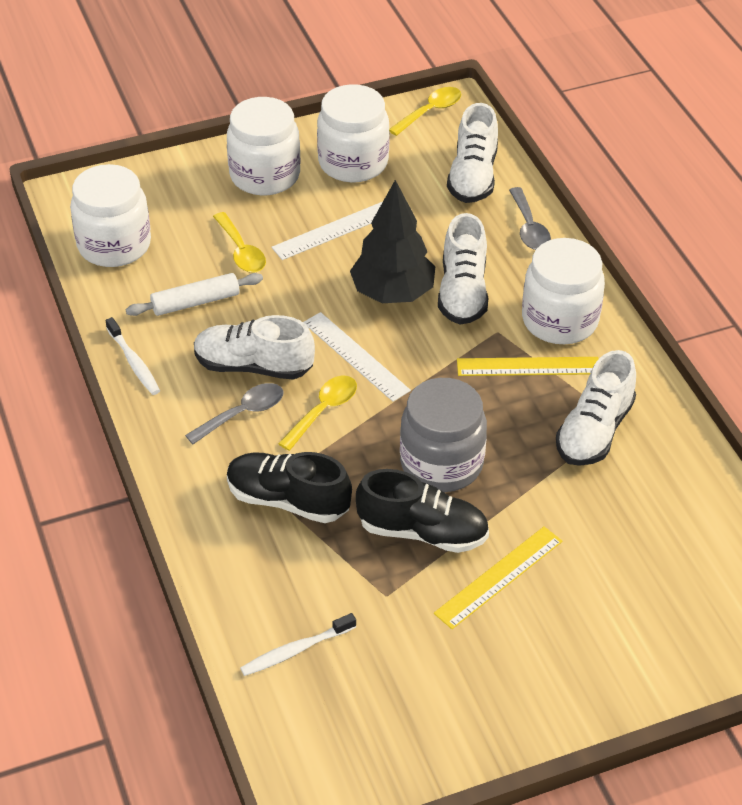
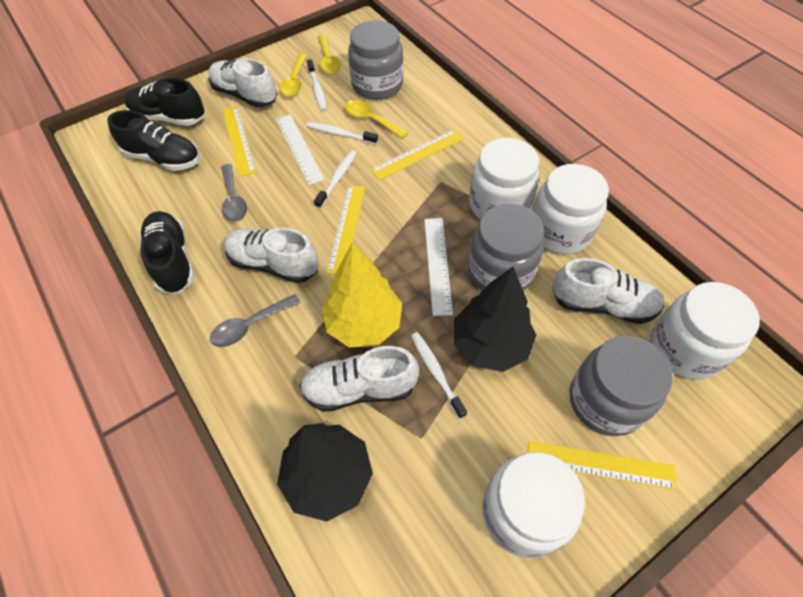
black shoe: 2 -> 3
black tree: 1 -> 2
grey jar: 1 -> 3
white rolling pin: 1 -> 0
white toothbrush: 2 -> 4
yellow ruler: 2 -> 4
yellow tree: 0 -> 1

